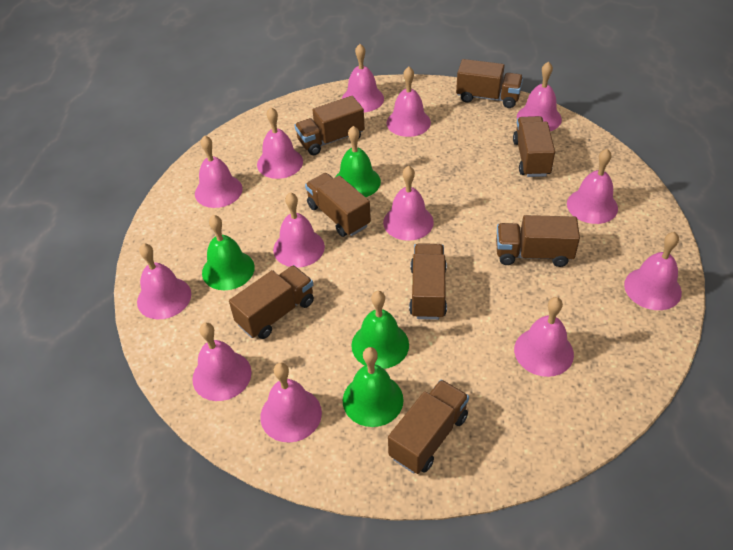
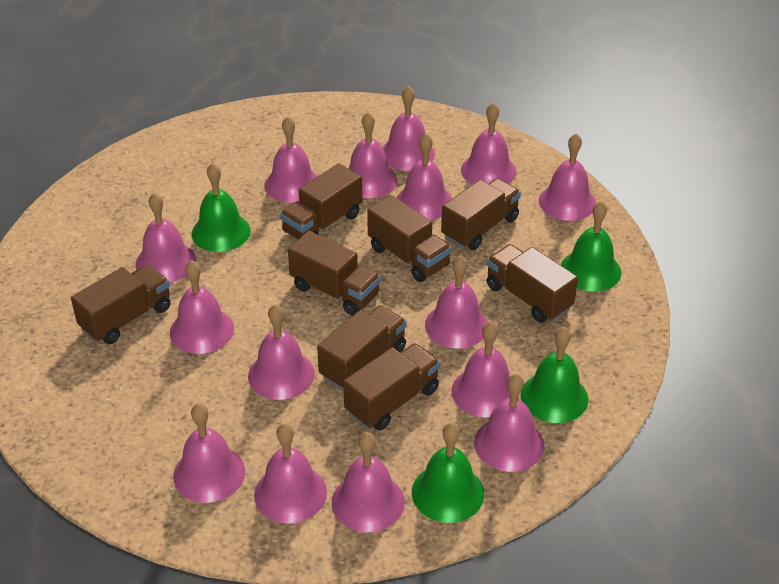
pink bell: 13 -> 15

